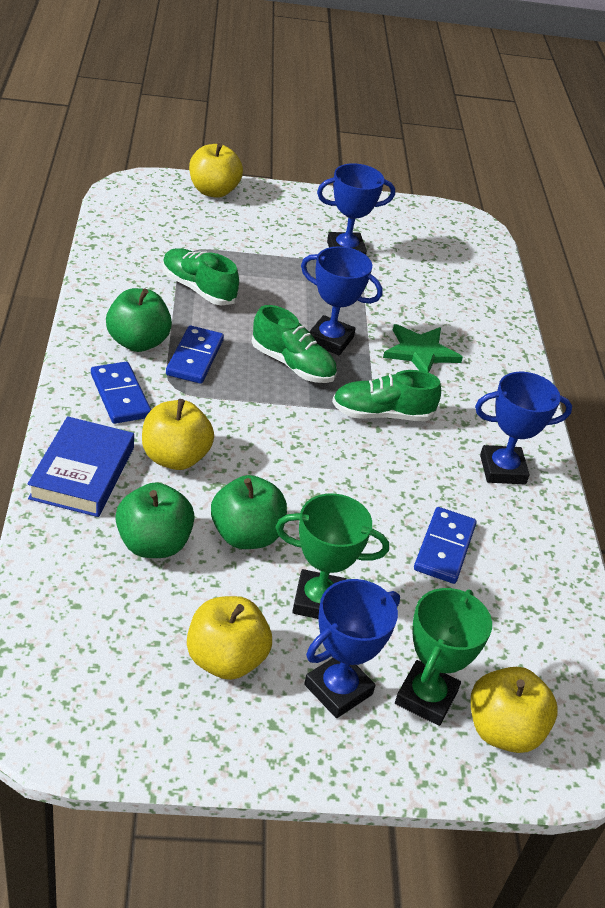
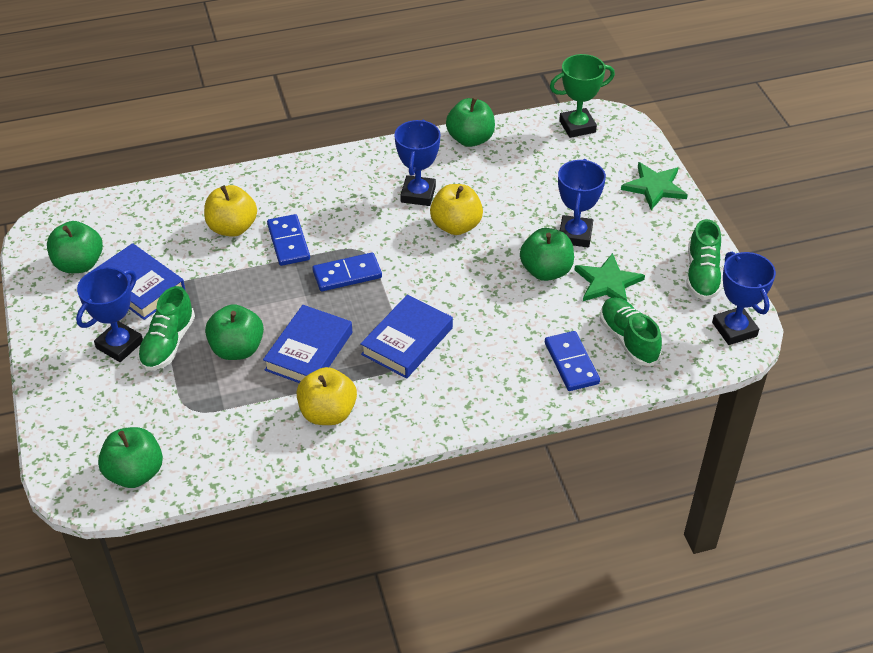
blue book: 1 -> 3
green apple: 3 -> 5
green star: 1 -> 2
green trophy: 2 -> 1
yellow apple: 4 -> 3

